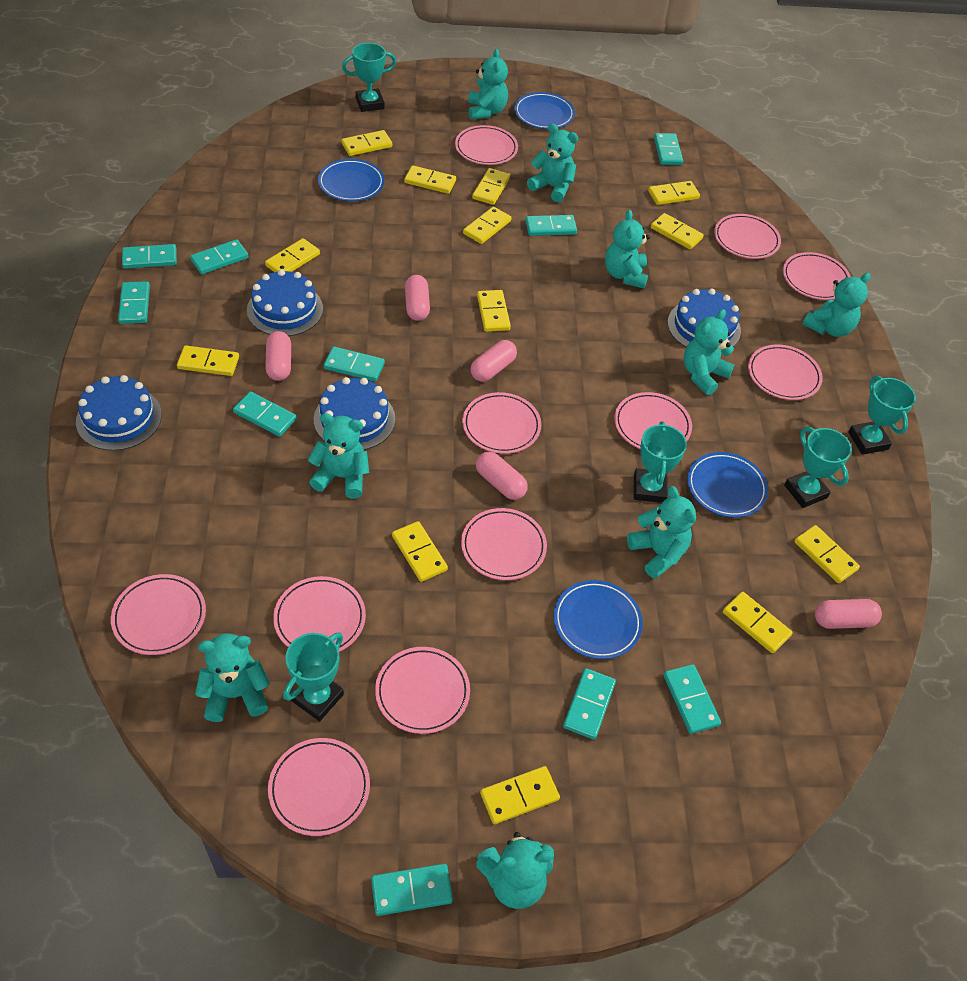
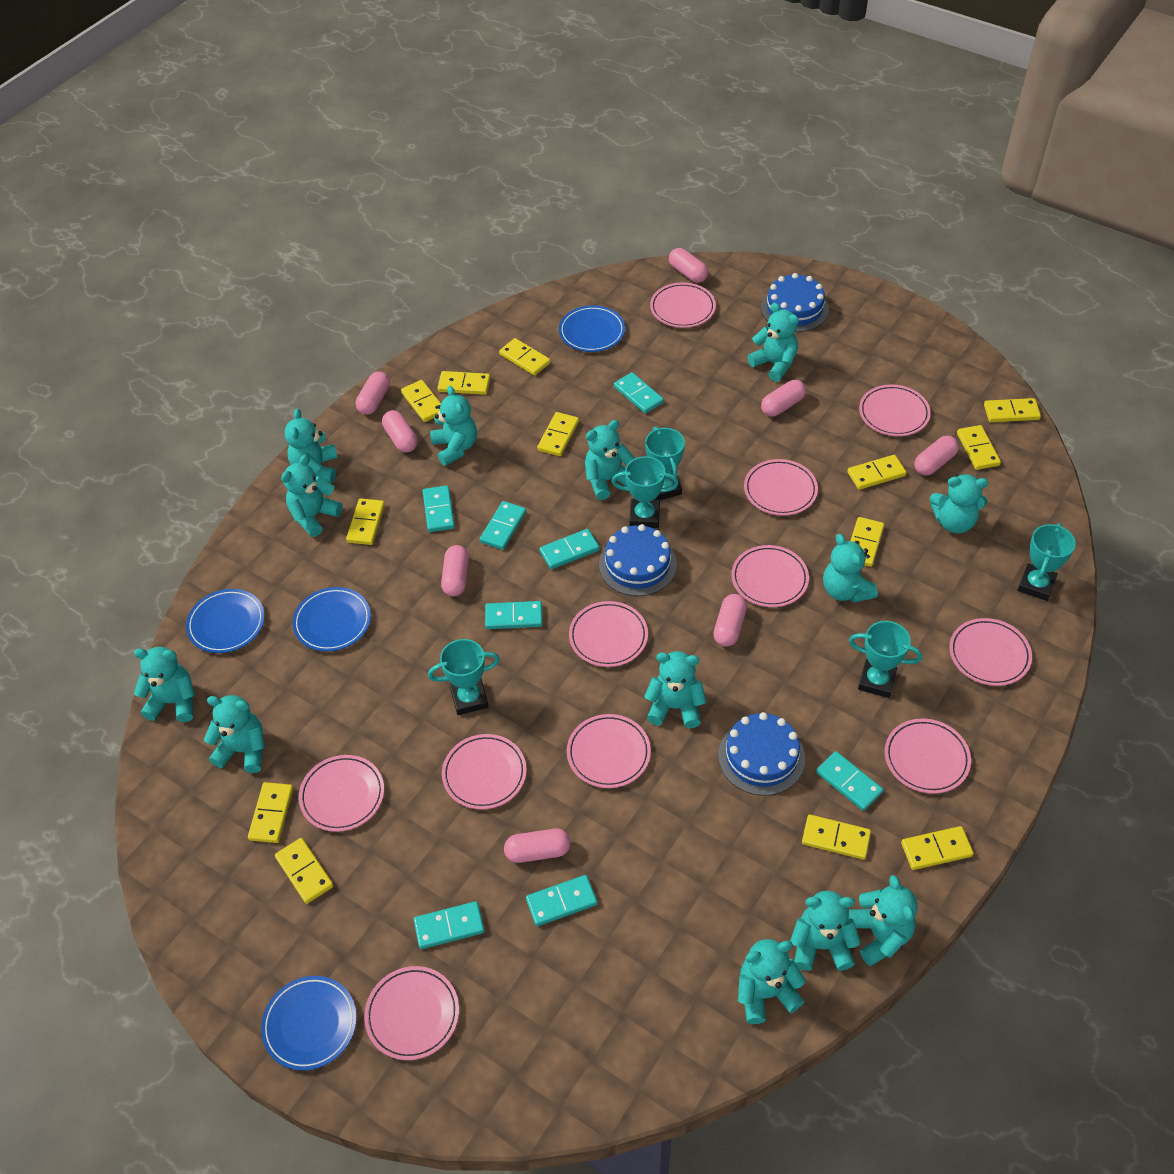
blue cake: 4 -> 3
pink capsule: 5 -> 8
turquoise domino: 10 -> 8
turquoise teddy bear: 9 -> 13

